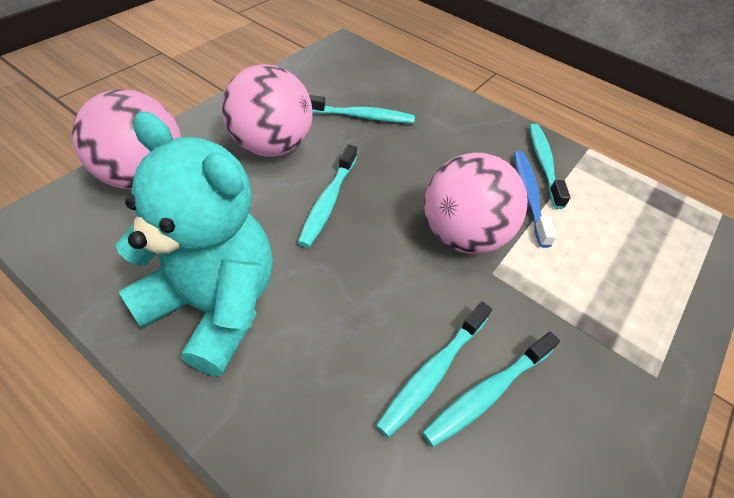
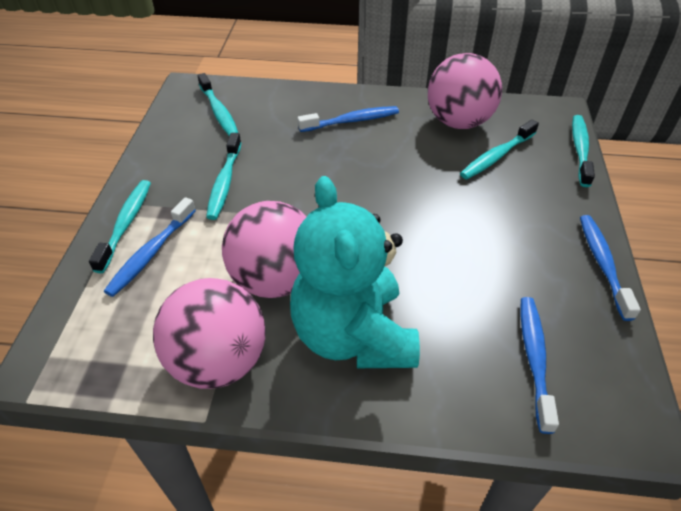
blue toothbrush: 1 -> 4

